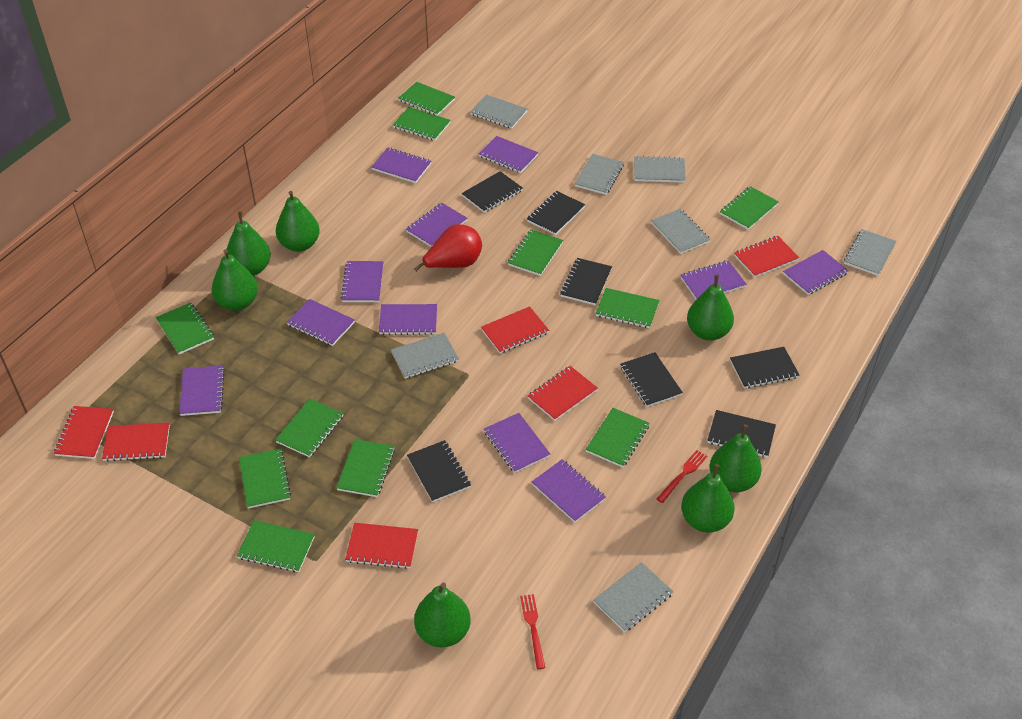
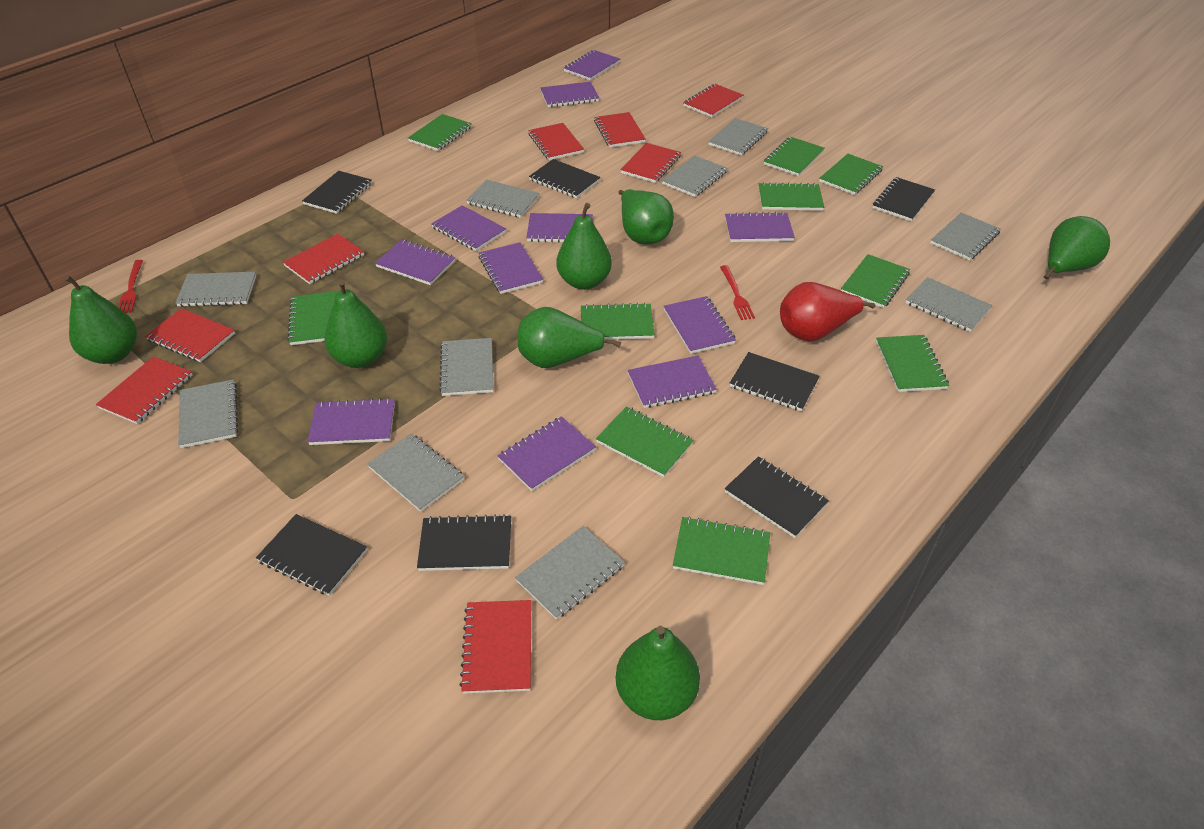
green notebook: 11 -> 10
grey notebook: 7 -> 10
red notebook: 6 -> 8

